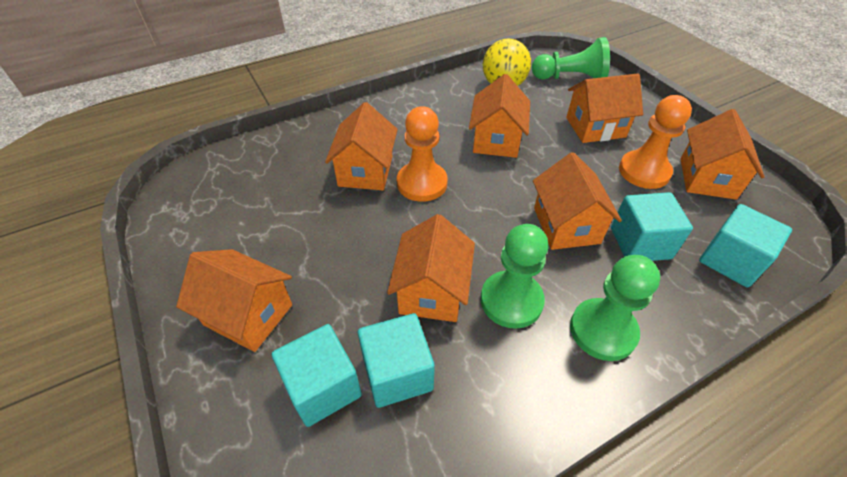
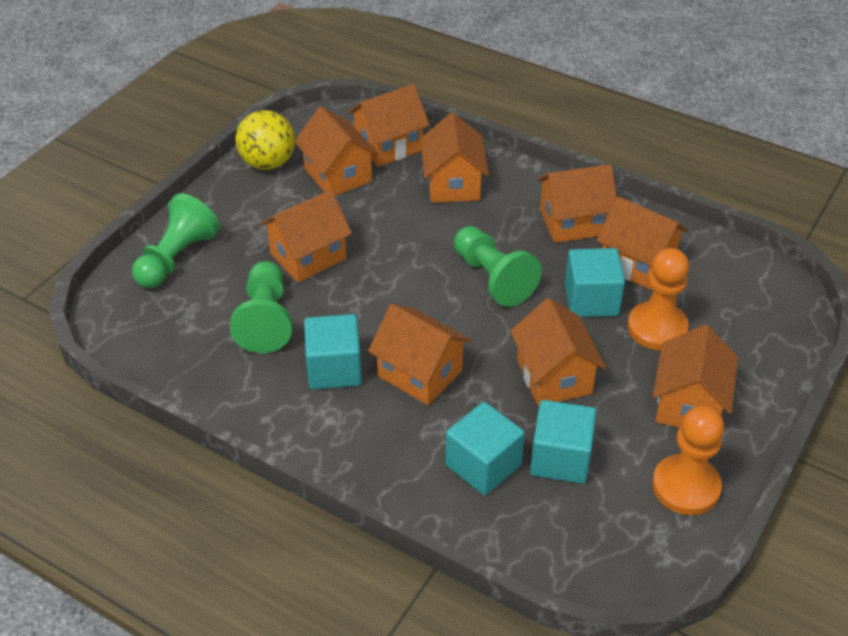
orange house: 7 -> 9

